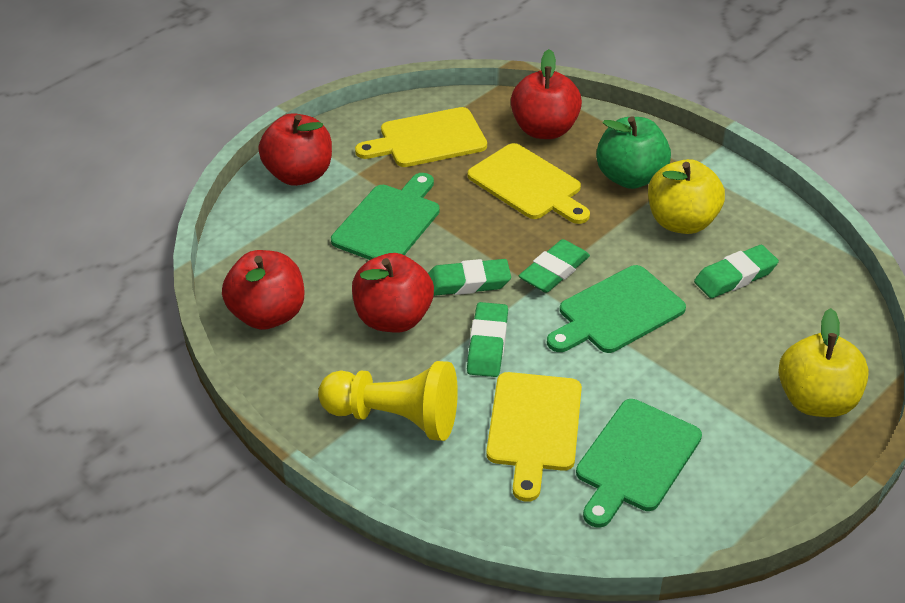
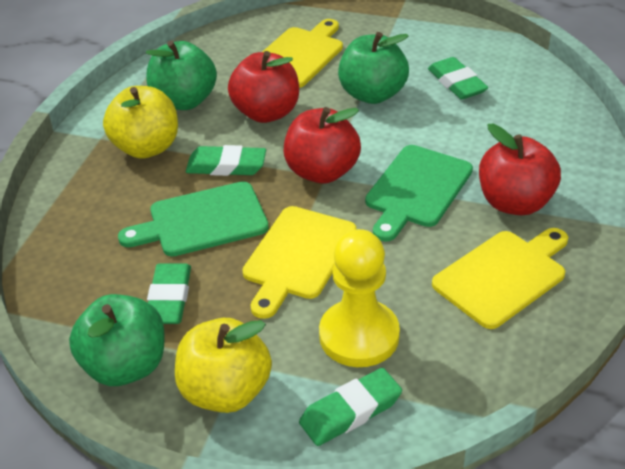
green apple: 1 -> 3
green cutting board: 3 -> 2
red apple: 4 -> 3

